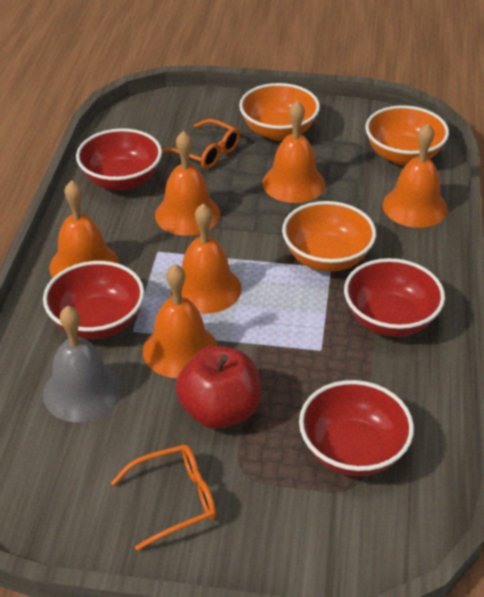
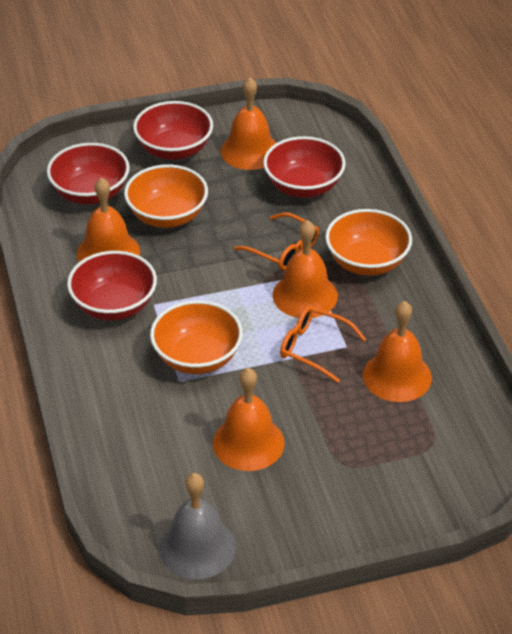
orange bell: 6 -> 5
red apple: 1 -> 0

